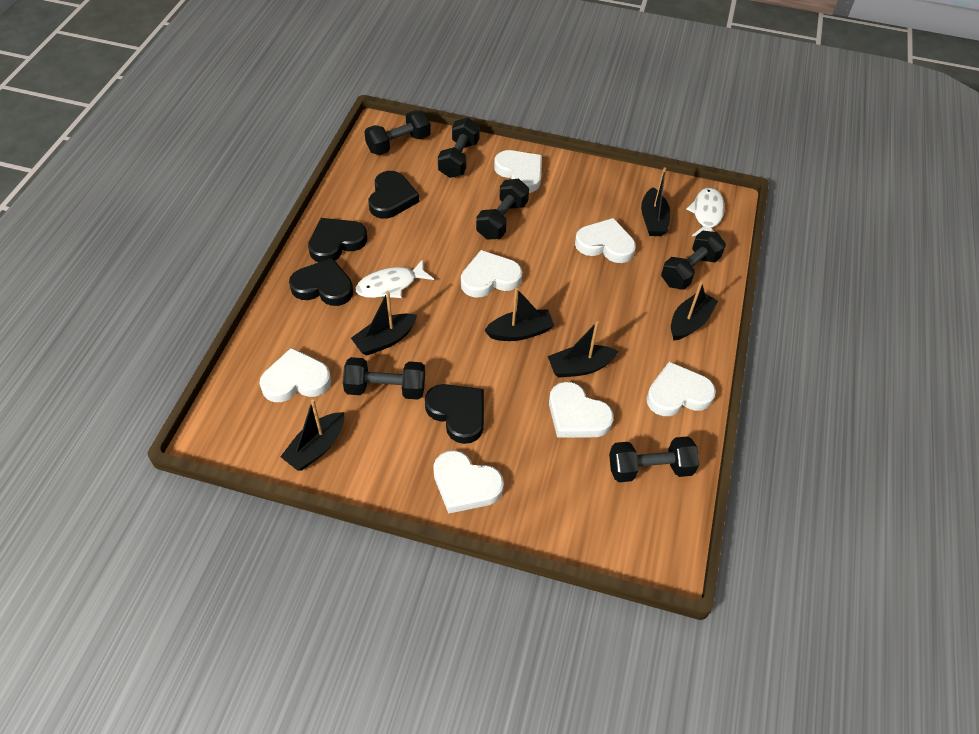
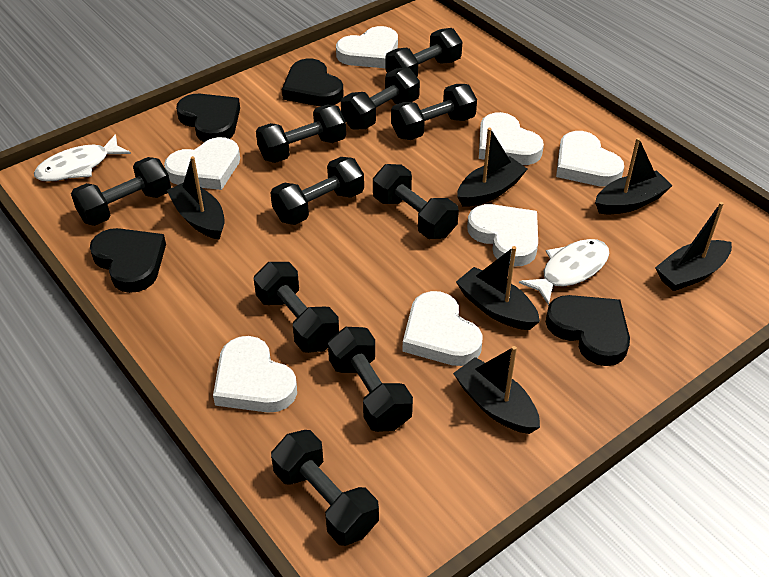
black dumbbell: 6 -> 10

